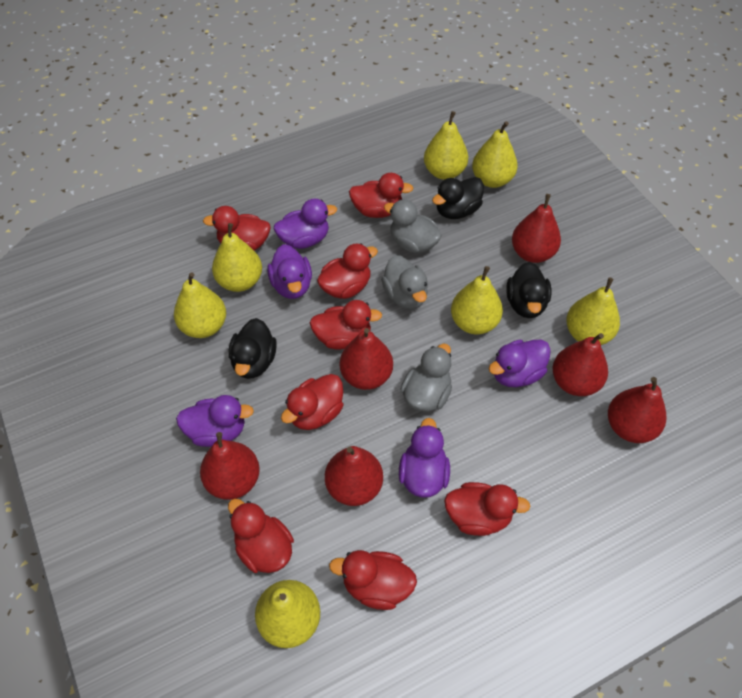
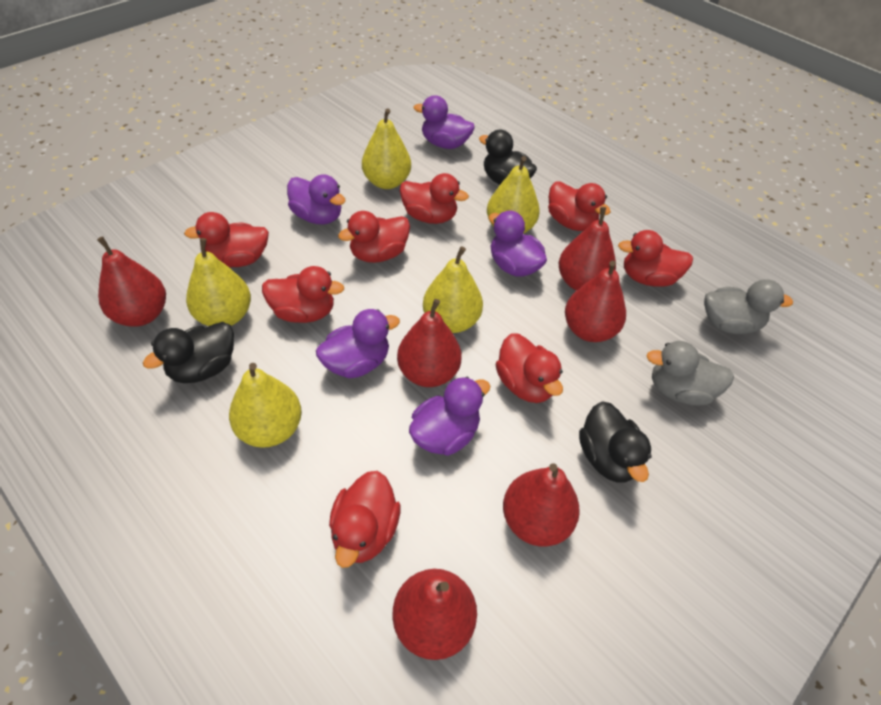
grey duck: 3 -> 2
yellow pear: 7 -> 5

